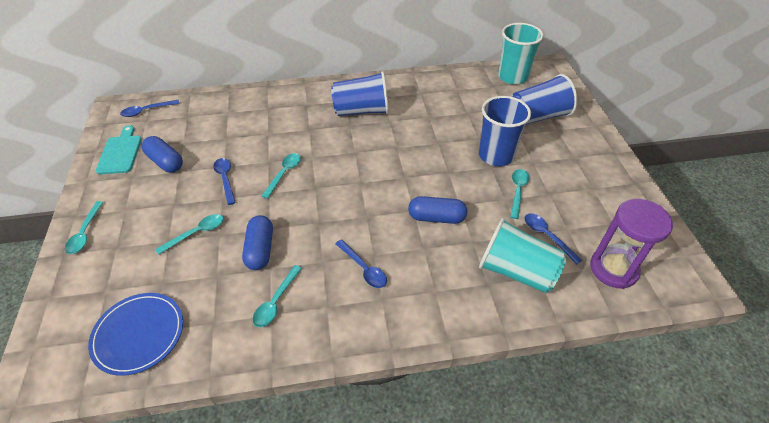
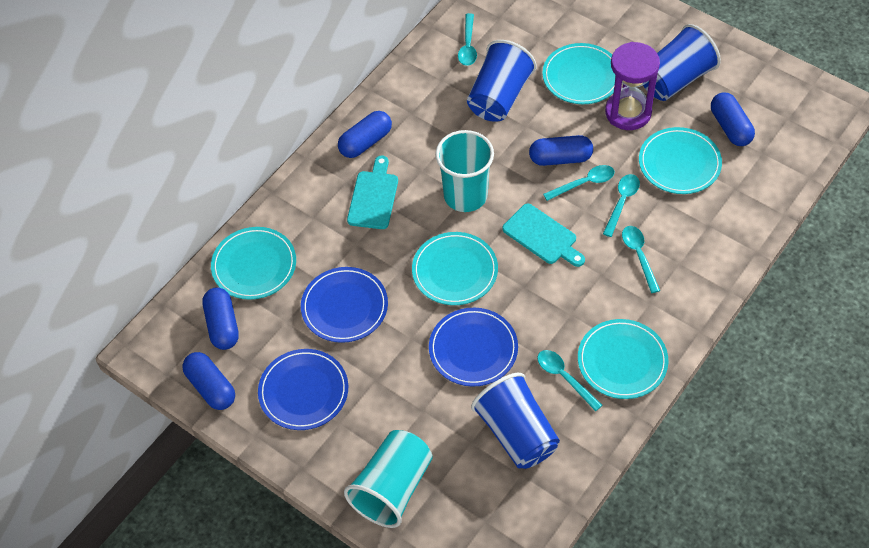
blue capsule: 3 -> 5
blue plate: 1 -> 3
blue spoon: 4 -> 0
turquoise cutting board: 1 -> 2
turquoise plate: 0 -> 5

